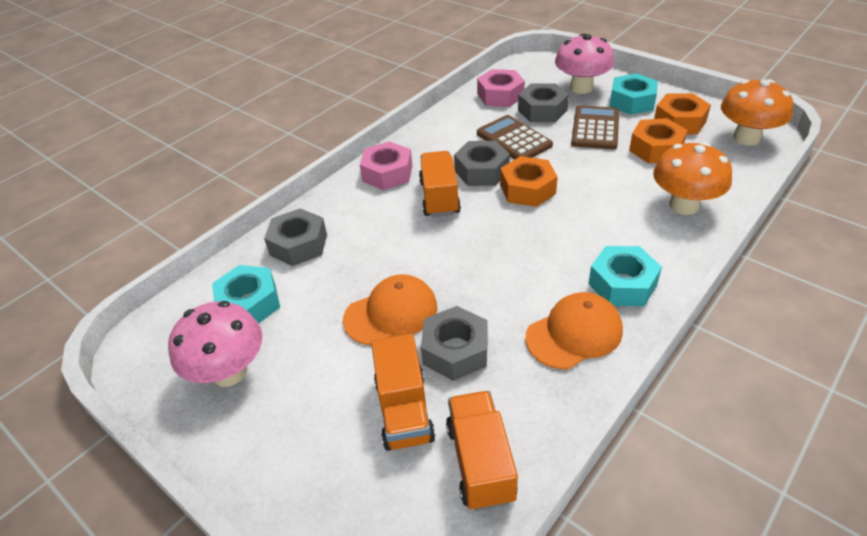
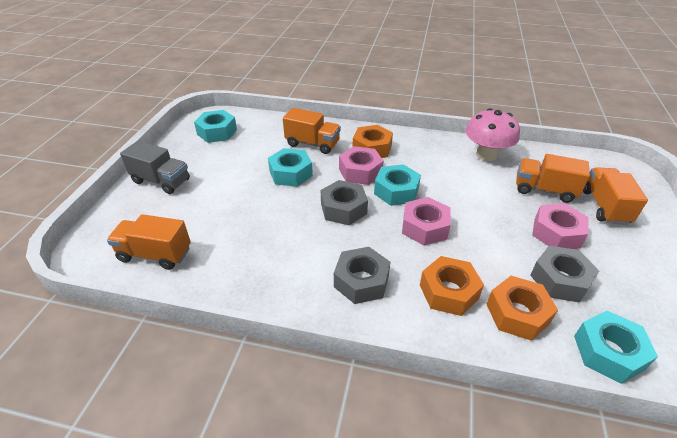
brown calculator: 2 -> 0
grey nut: 4 -> 3
grey truck: 0 -> 1
orange cap: 2 -> 0
orange mushroom: 2 -> 0
orange truck: 3 -> 4
pink mushroom: 2 -> 1
pink nut: 2 -> 3
turquoise nut: 3 -> 4

